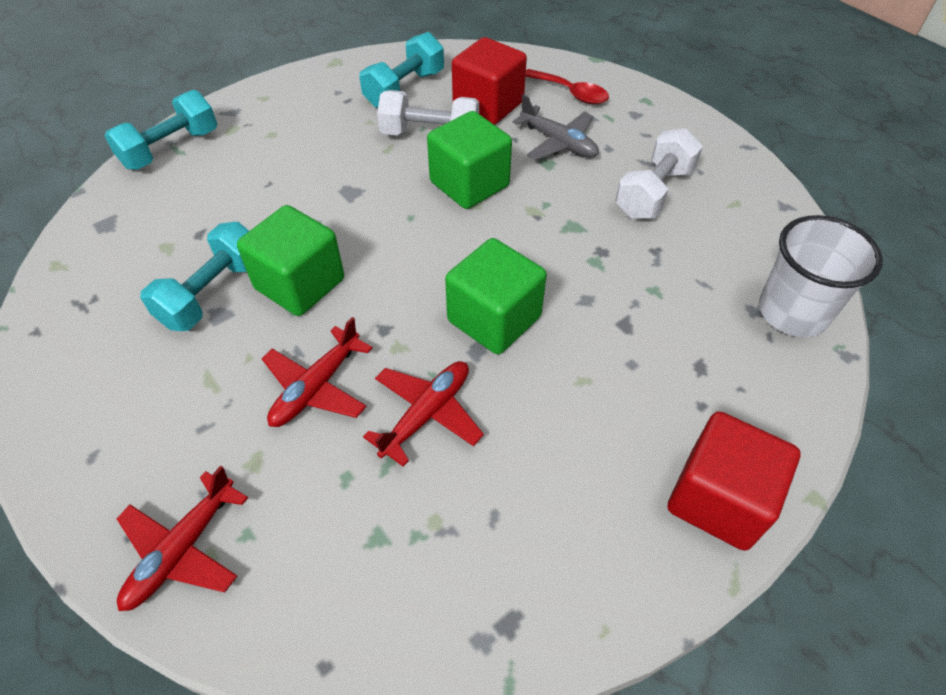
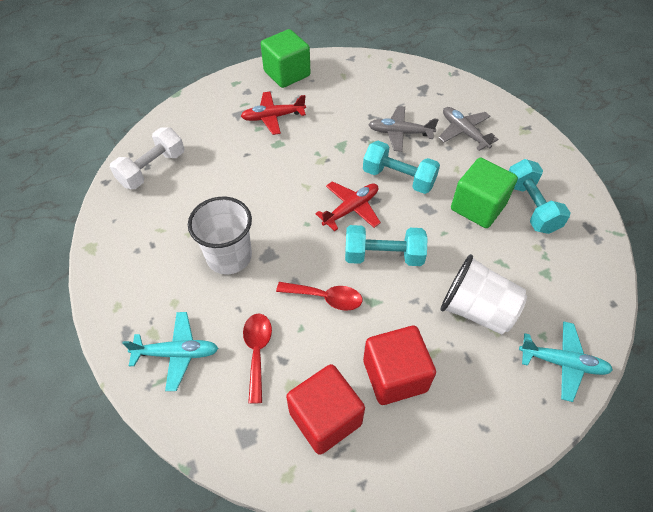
green cube: 3 -> 2
grey plane: 1 -> 2
red plane: 3 -> 2
red spoon: 1 -> 2
turquoise plane: 0 -> 2
white cup: 1 -> 2
white dumbbell: 2 -> 1

